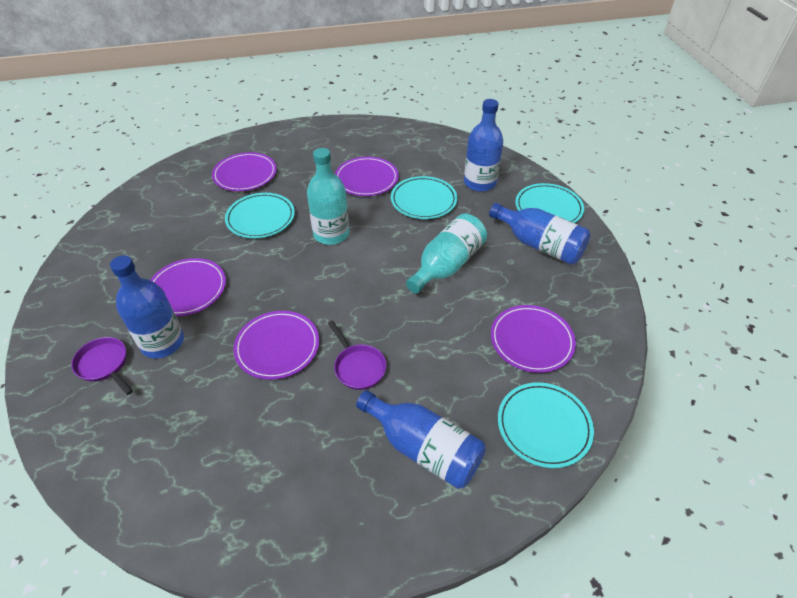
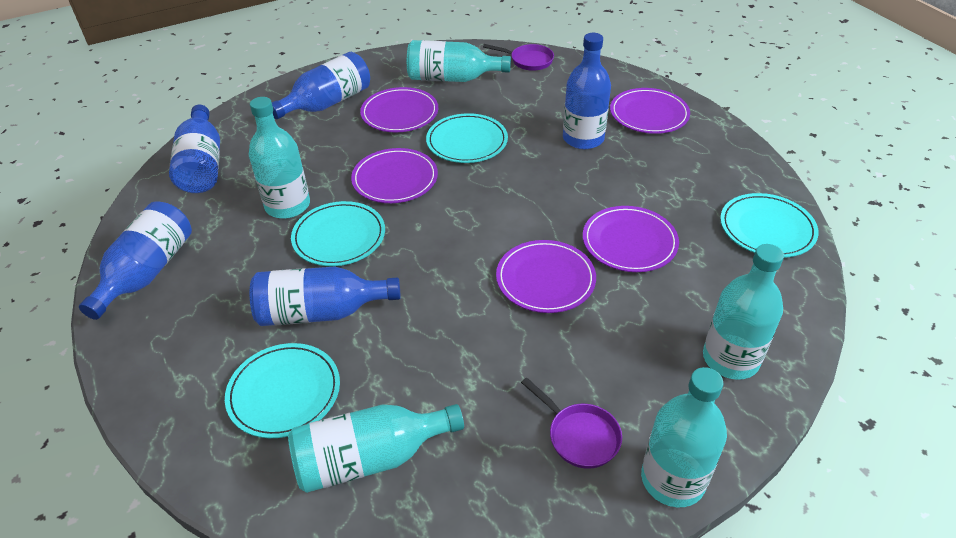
blue bottle: 4 -> 5
turquoise bottle: 2 -> 5

